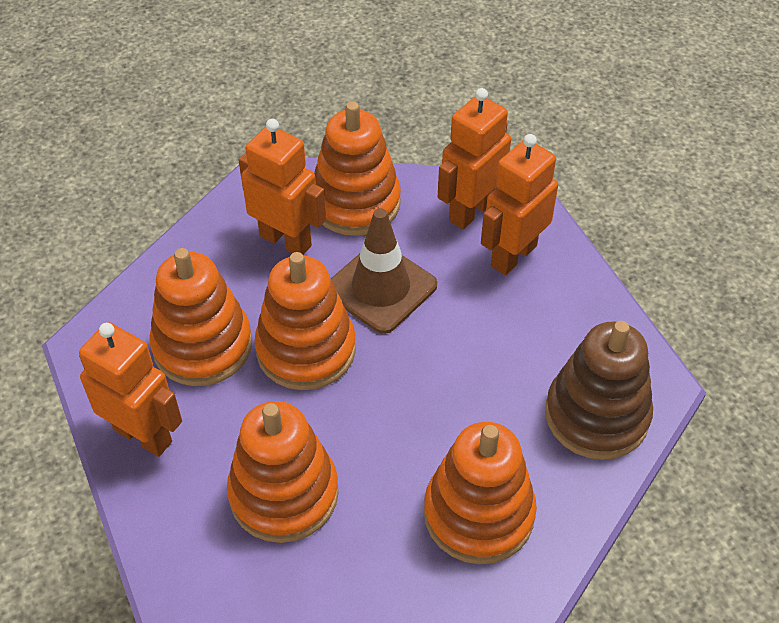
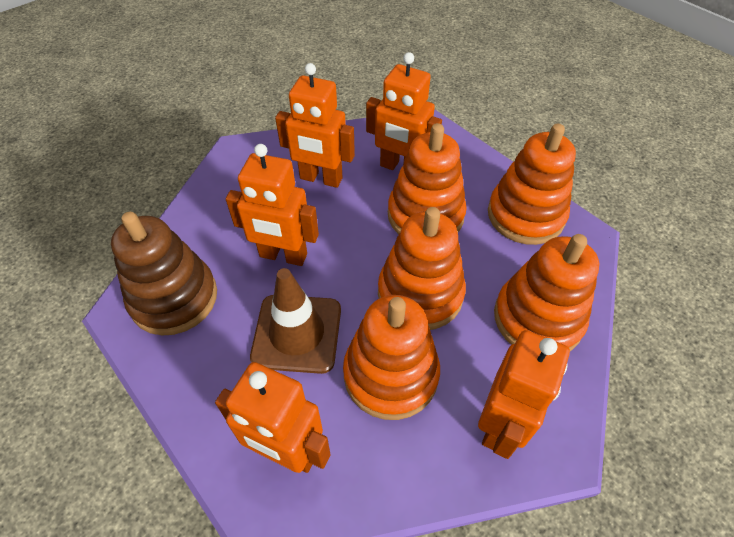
orange robot: 4 -> 5

